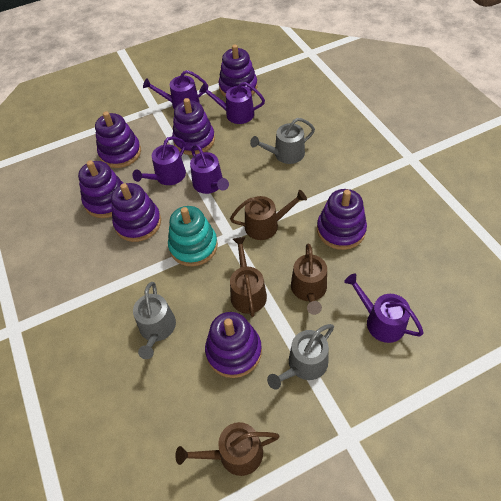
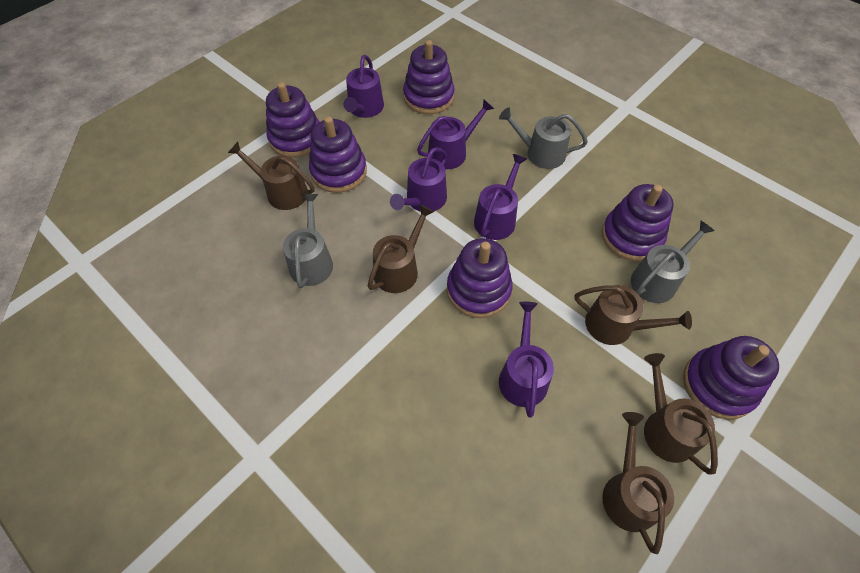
brown watering can: 4 -> 5
purple stacking toy: 7 -> 6
turquoise stacking toy: 1 -> 0

